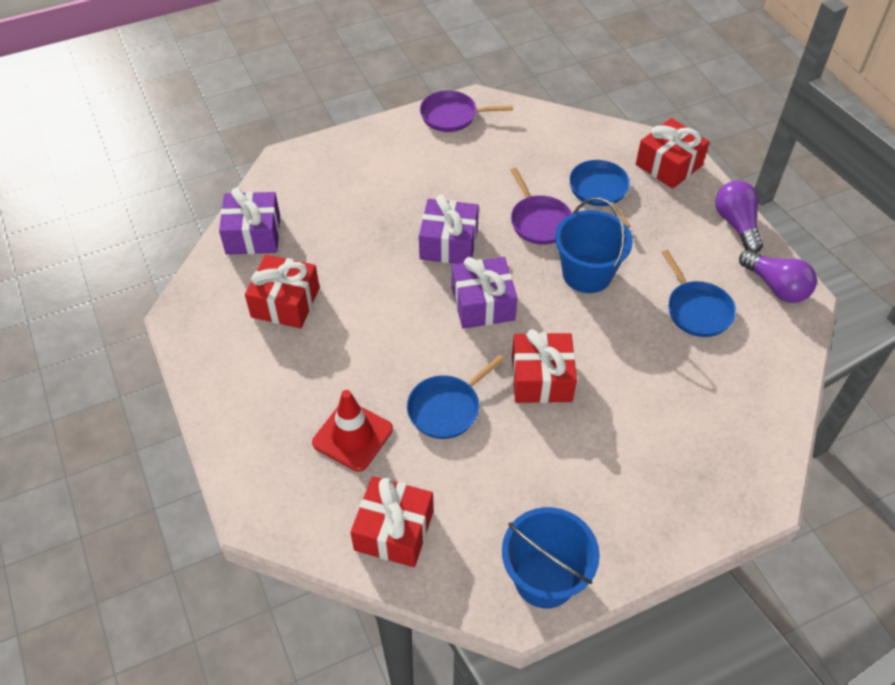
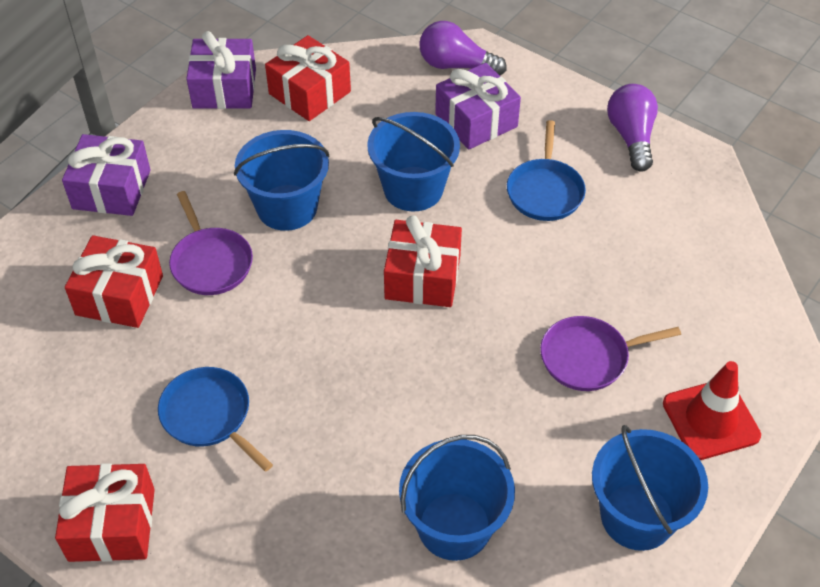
blue bucket: 2 -> 4
blue pan: 3 -> 2

